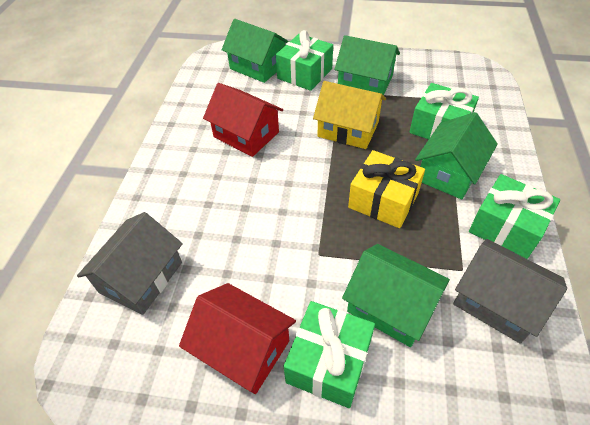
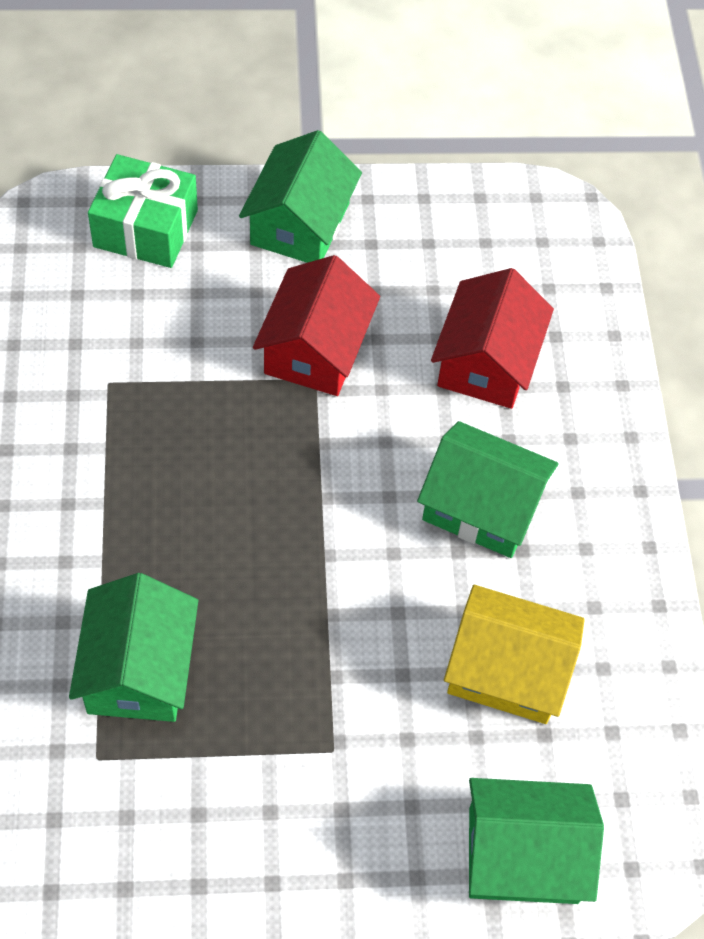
green gift: 4 -> 1
grey house: 2 -> 0
yellow gift: 1 -> 0

